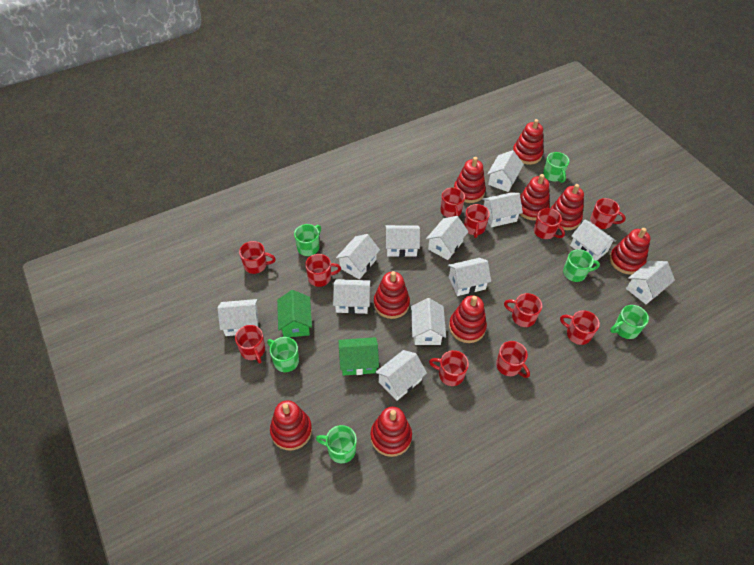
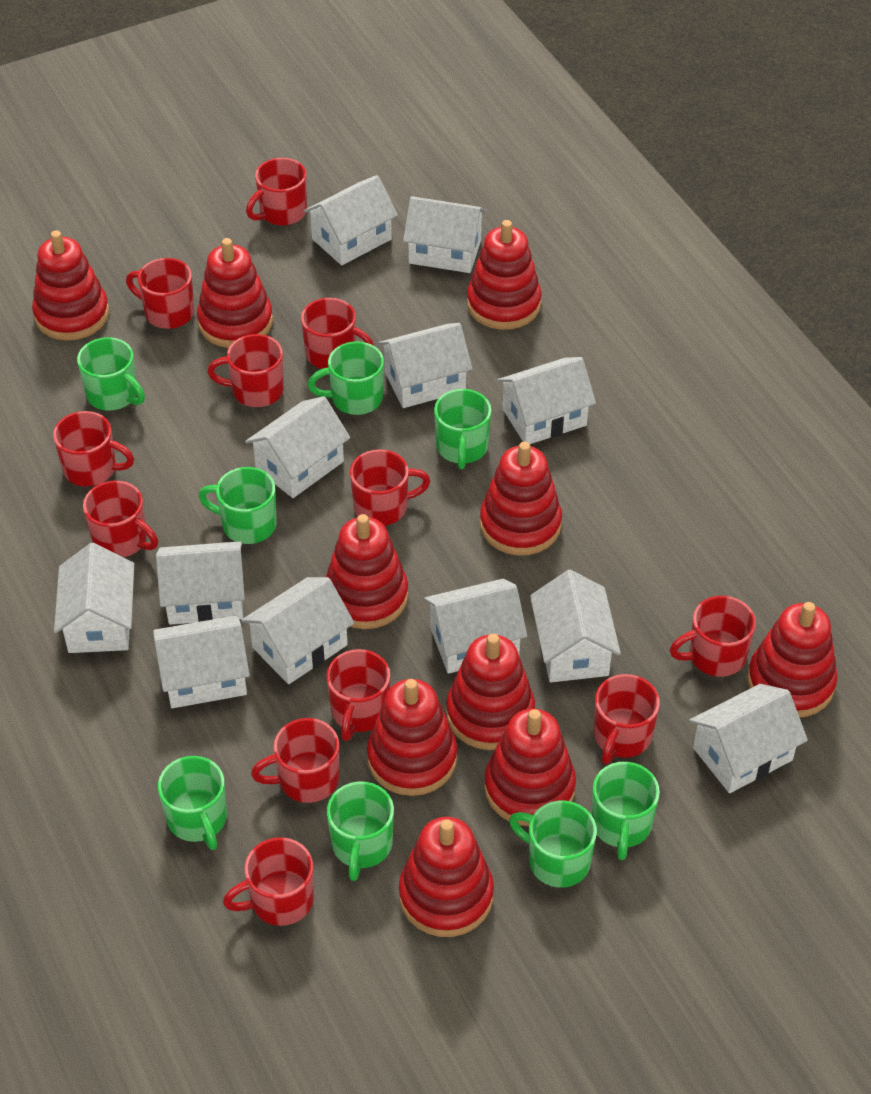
green house: 2 -> 0
green mug: 6 -> 8
red mug: 11 -> 12
red stacking toy: 9 -> 10

